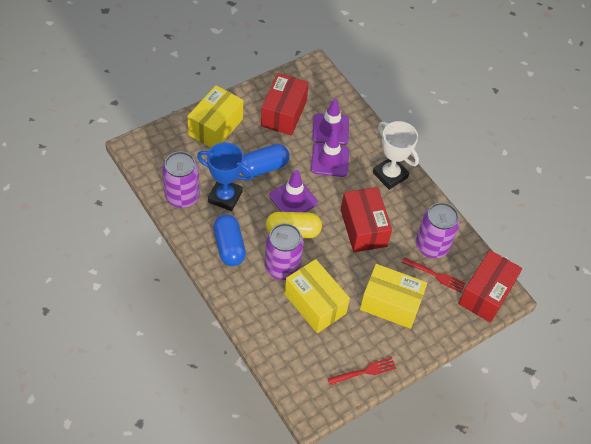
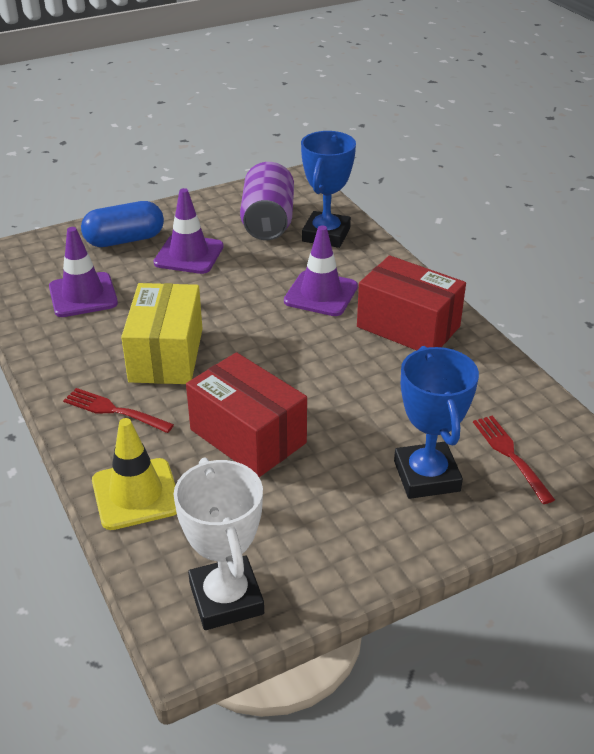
blue capsule: 2 -> 1
blue trophy: 1 -> 2
purple can: 3 -> 1
red box: 3 -> 2
yellow box: 3 -> 1
yellow capsule: 1 -> 0
yellow traffic cone: 0 -> 1

